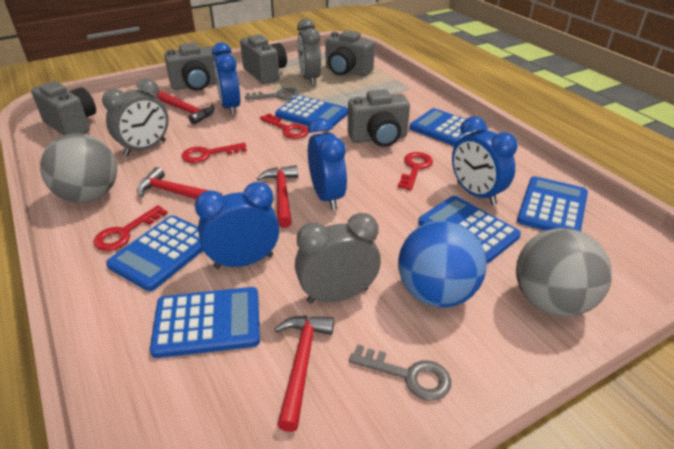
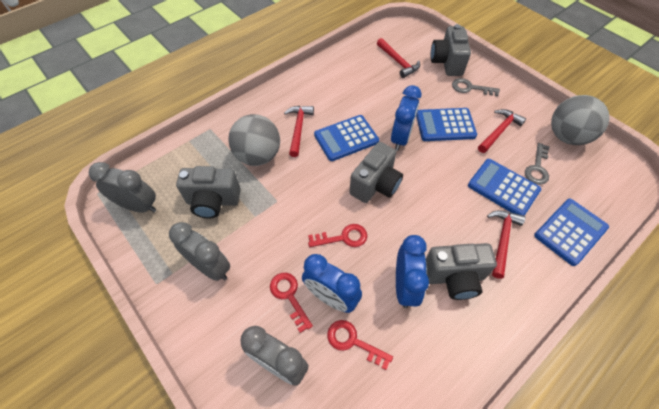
blue ball: 1 -> 0
blue calculator: 6 -> 4
blue clock: 4 -> 3
grey camera: 5 -> 4
red key: 4 -> 3

